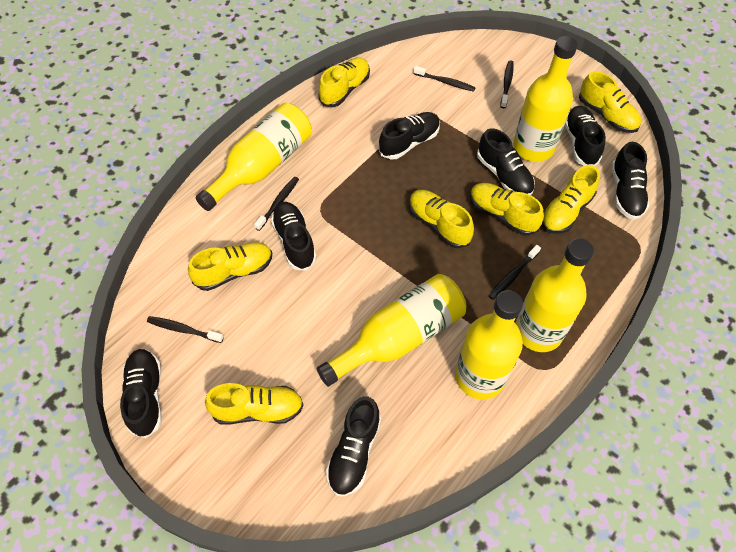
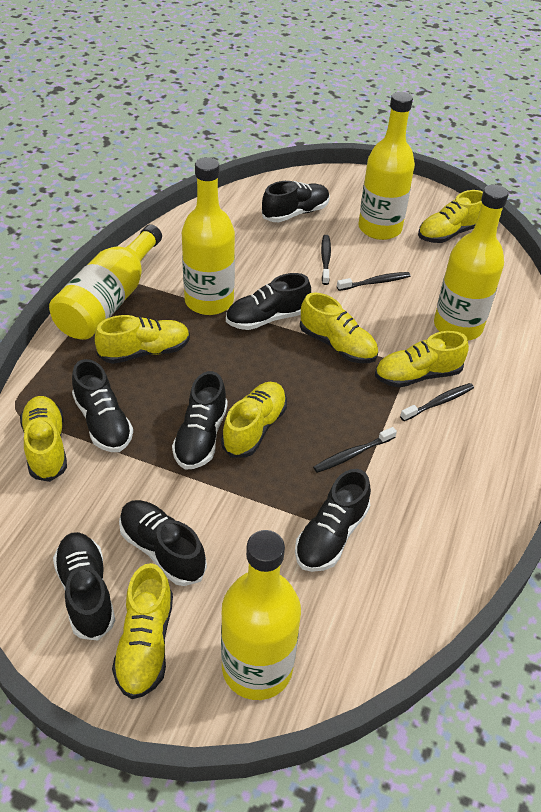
black toothbrush: 5 -> 4

